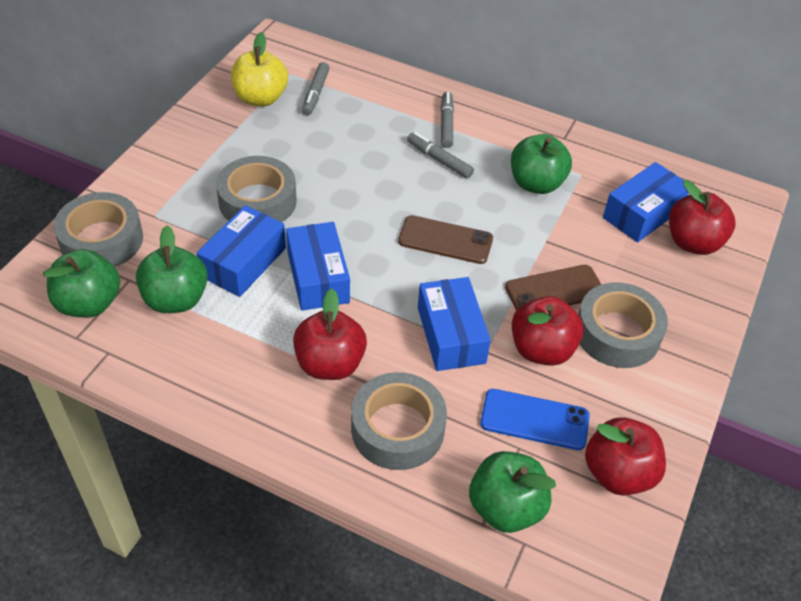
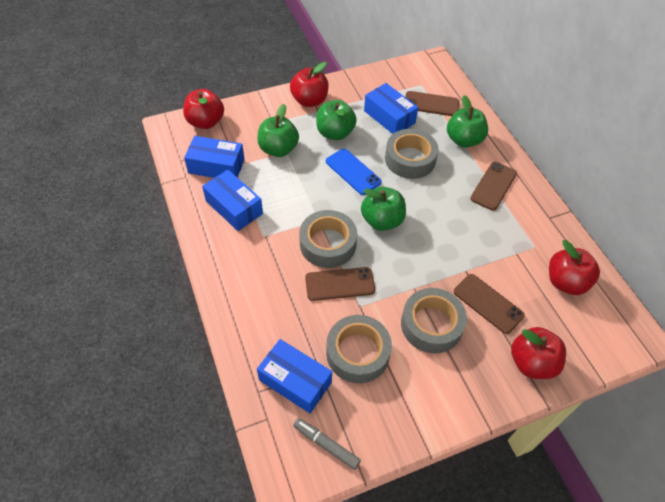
brown phone: 2 -> 4
grey marker: 3 -> 1
yellow apple: 1 -> 0

